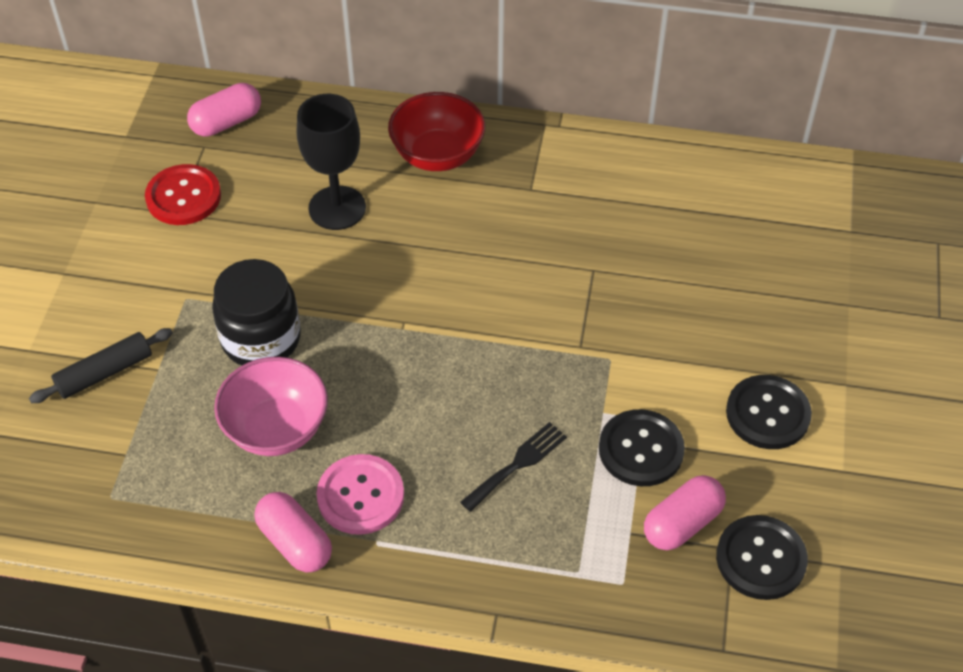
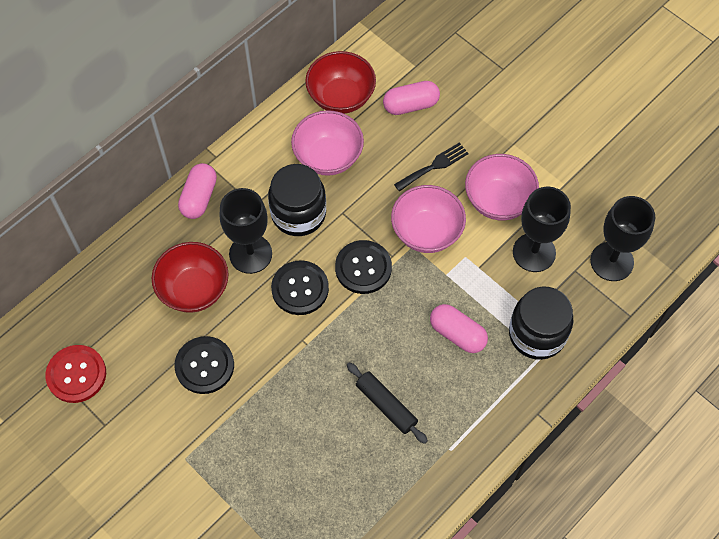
black goblet: 1 -> 3
black jar: 1 -> 2
pink bowl: 1 -> 3
pink button: 1 -> 0
red bowl: 1 -> 2

